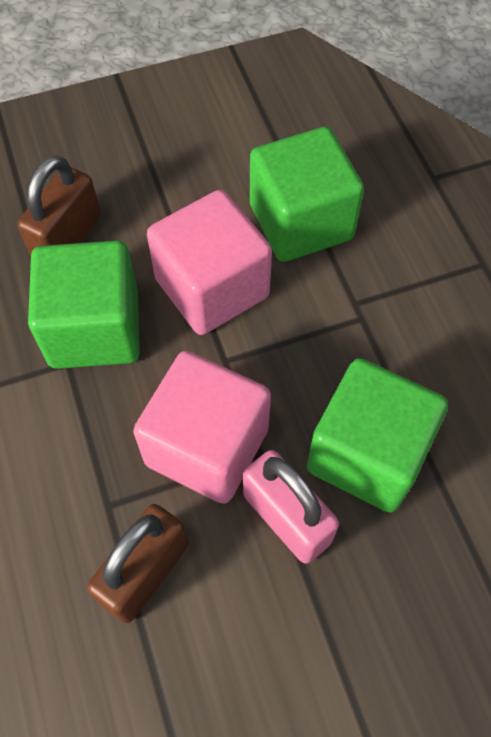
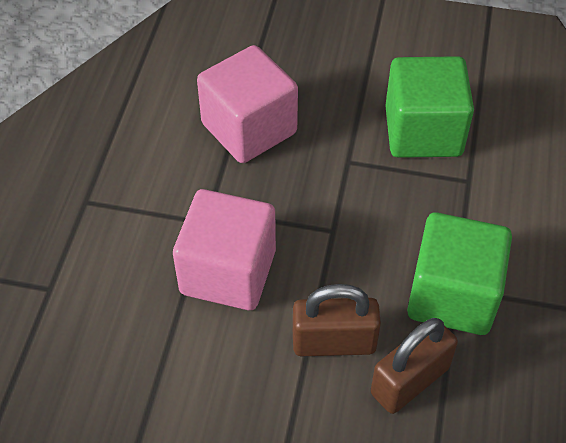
green cube: 3 -> 2
pink padlock: 1 -> 0

